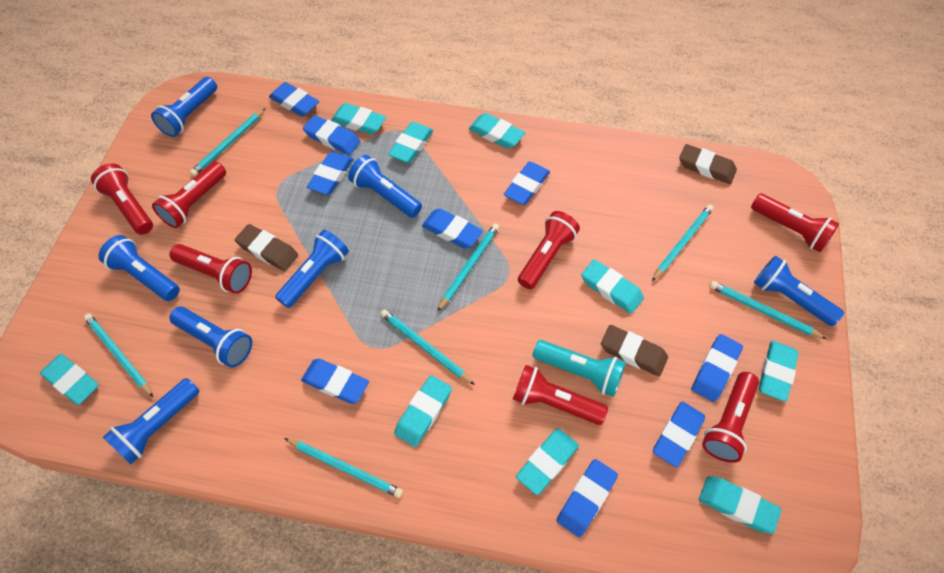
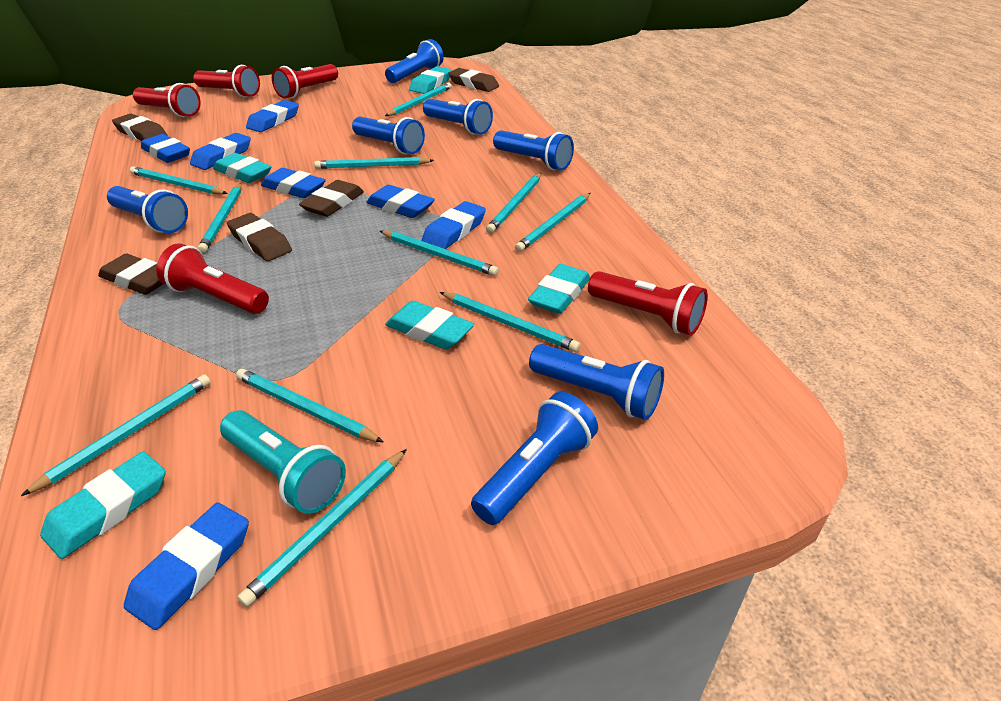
blue eraser: 9 -> 7
brown eraser: 3 -> 5
red flashlight: 7 -> 5
turquoise eraser: 9 -> 5
turquoise pencil: 7 -> 11

